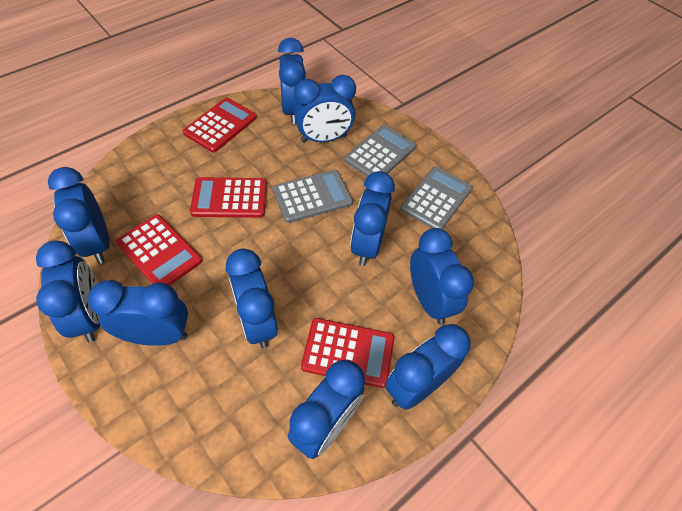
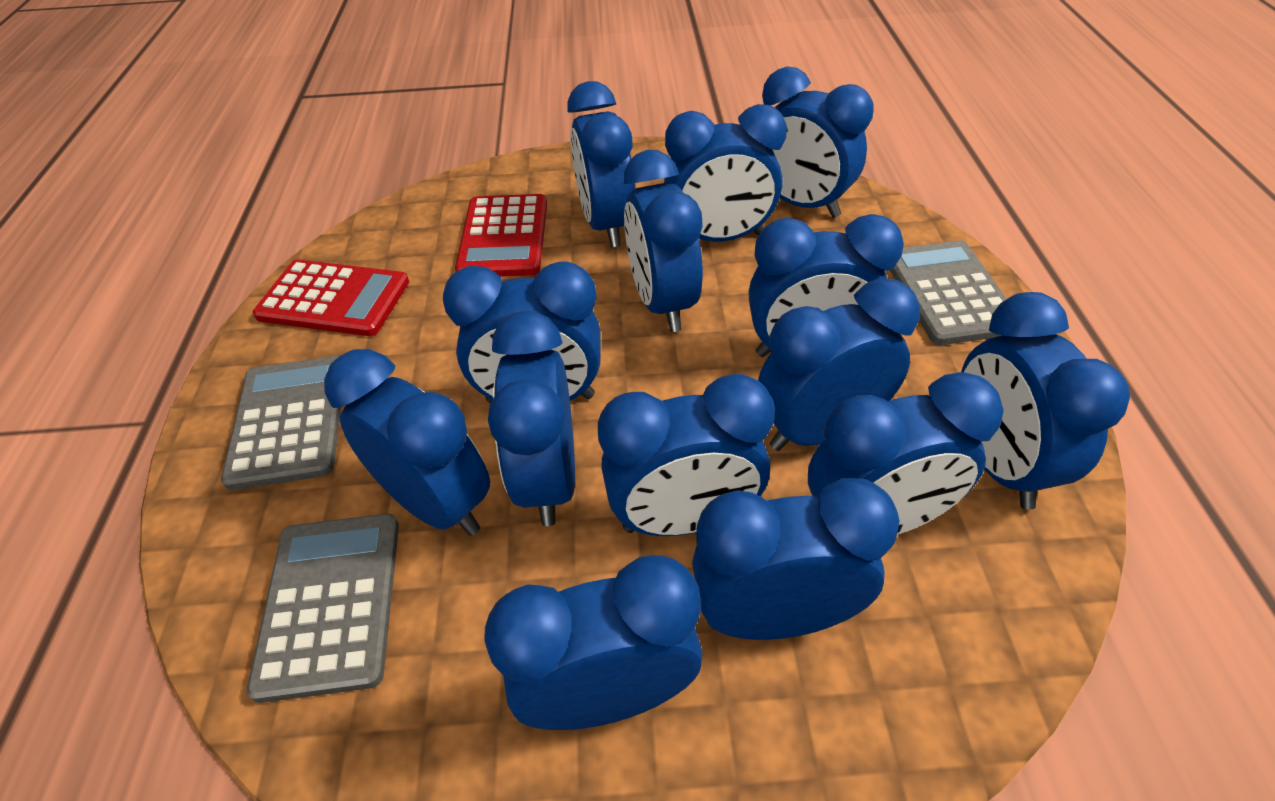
blue clock: 10 -> 14
red calculator: 4 -> 2

